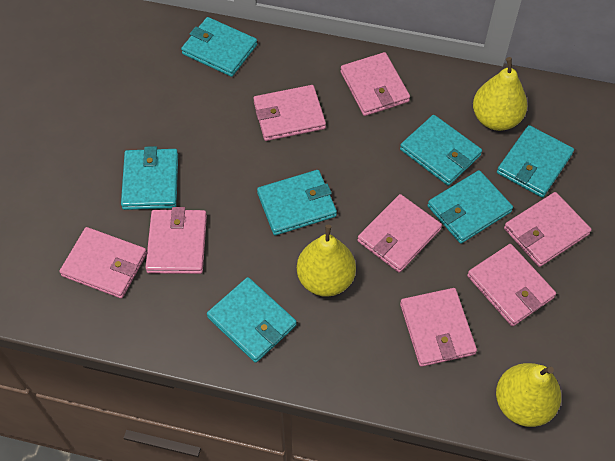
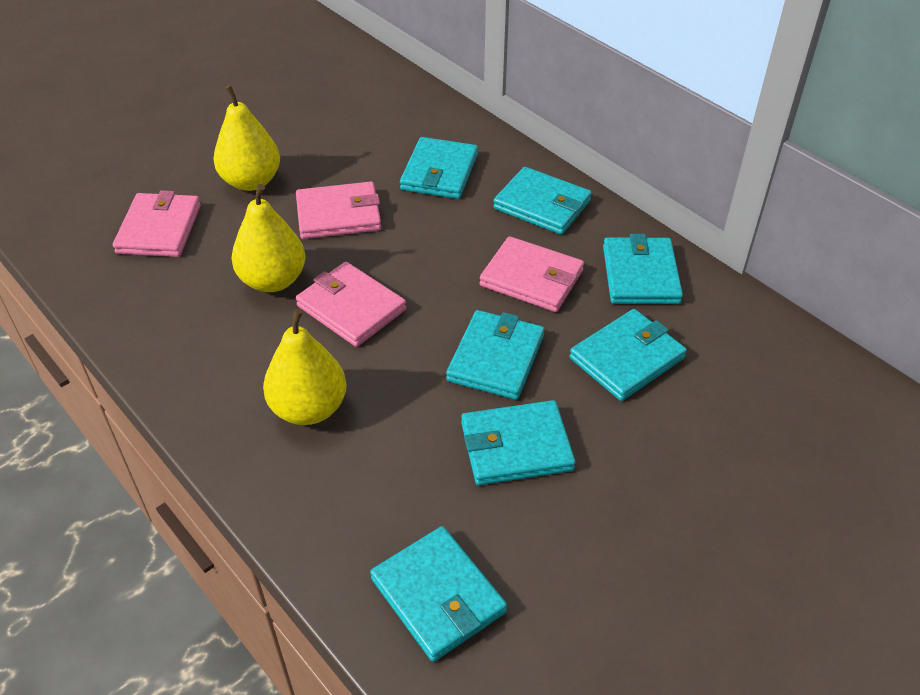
pink wallet: 8 -> 4

